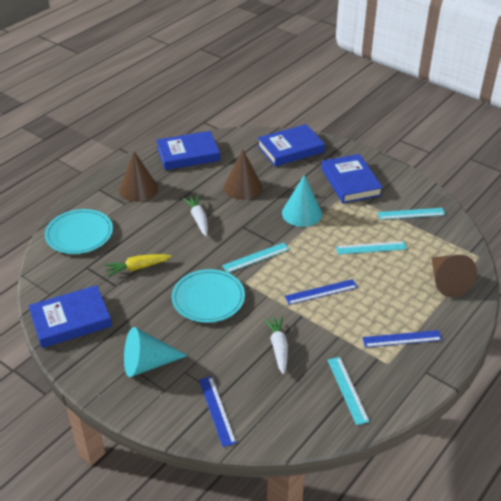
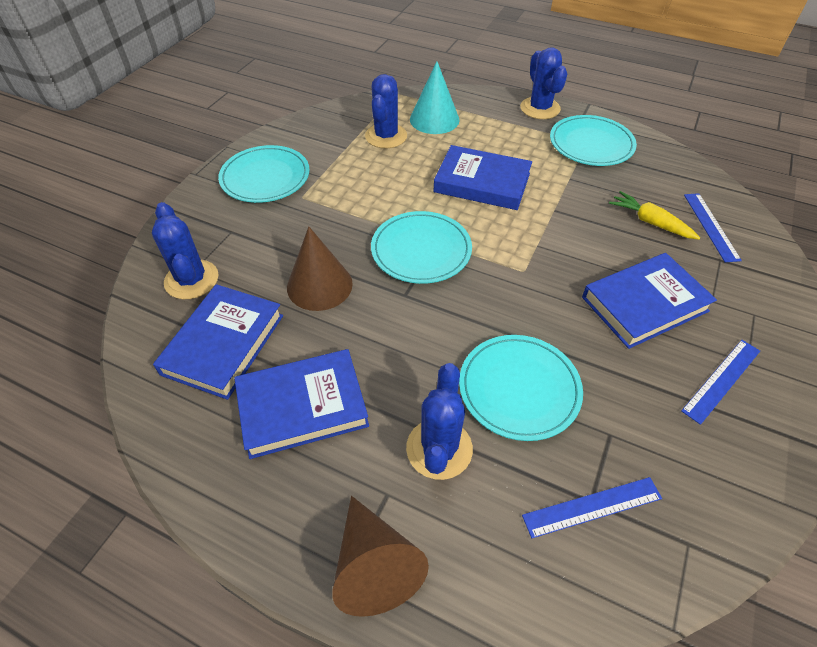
blue cactus: 0 -> 4
brown cone: 3 -> 2
turquoise cone: 2 -> 1
turquoise plate: 2 -> 4
turquoise ruler: 4 -> 0
white carrot: 2 -> 0

